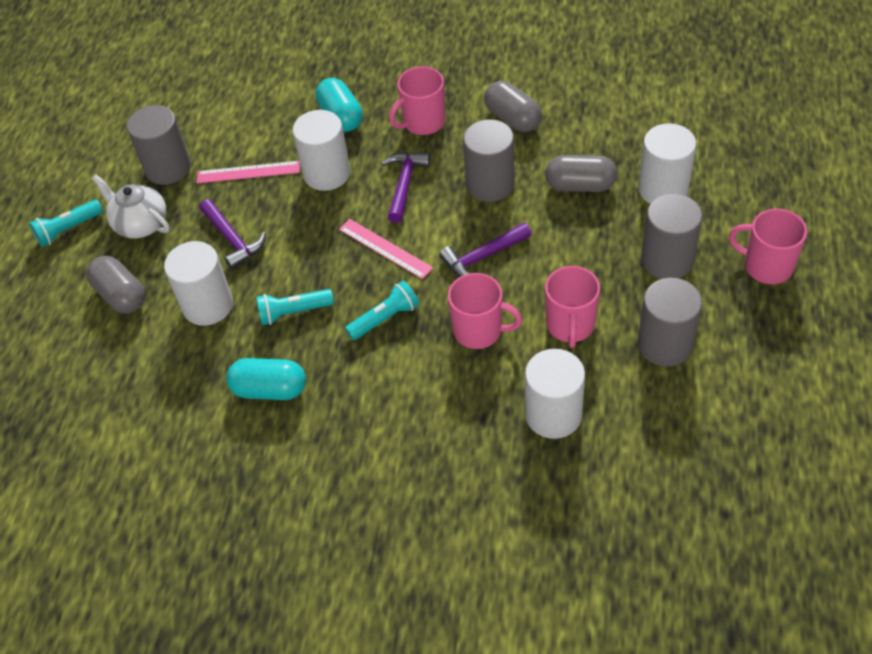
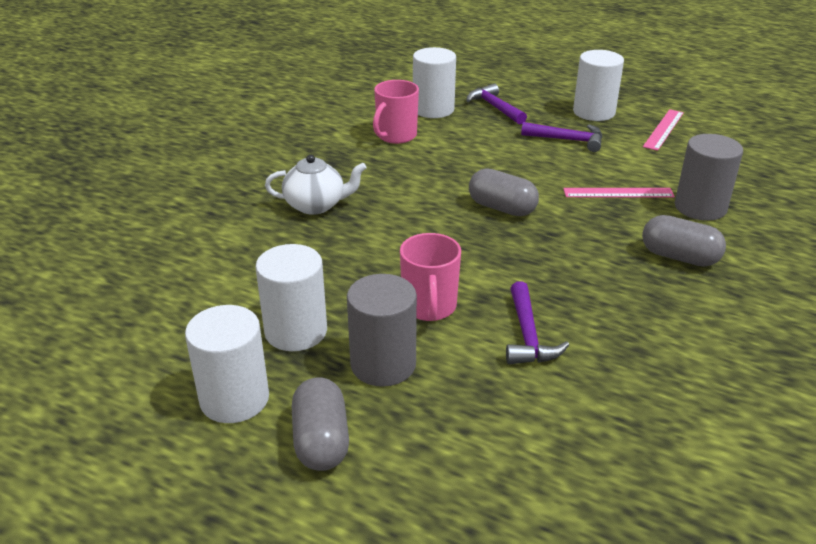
grey cylinder: 4 -> 2
pink mug: 4 -> 2
turquoise capsule: 2 -> 0
turquoise flashlight: 3 -> 0

